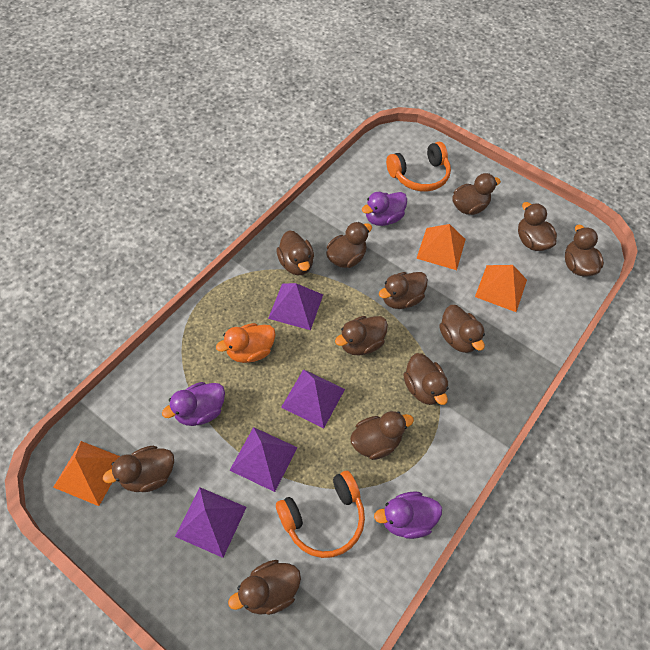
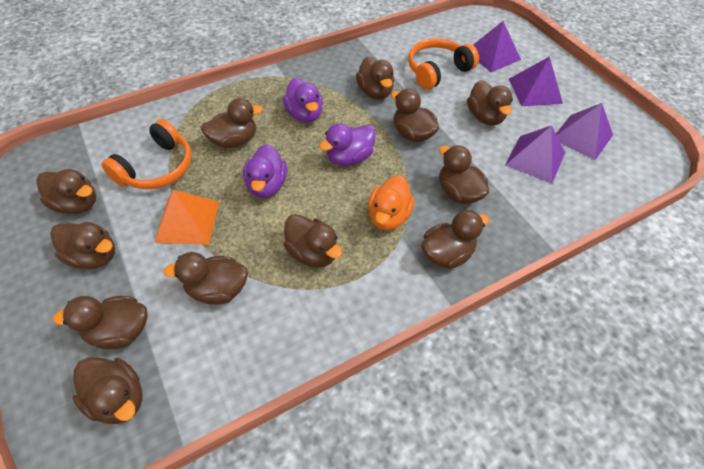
orange pyramid: 3 -> 1

